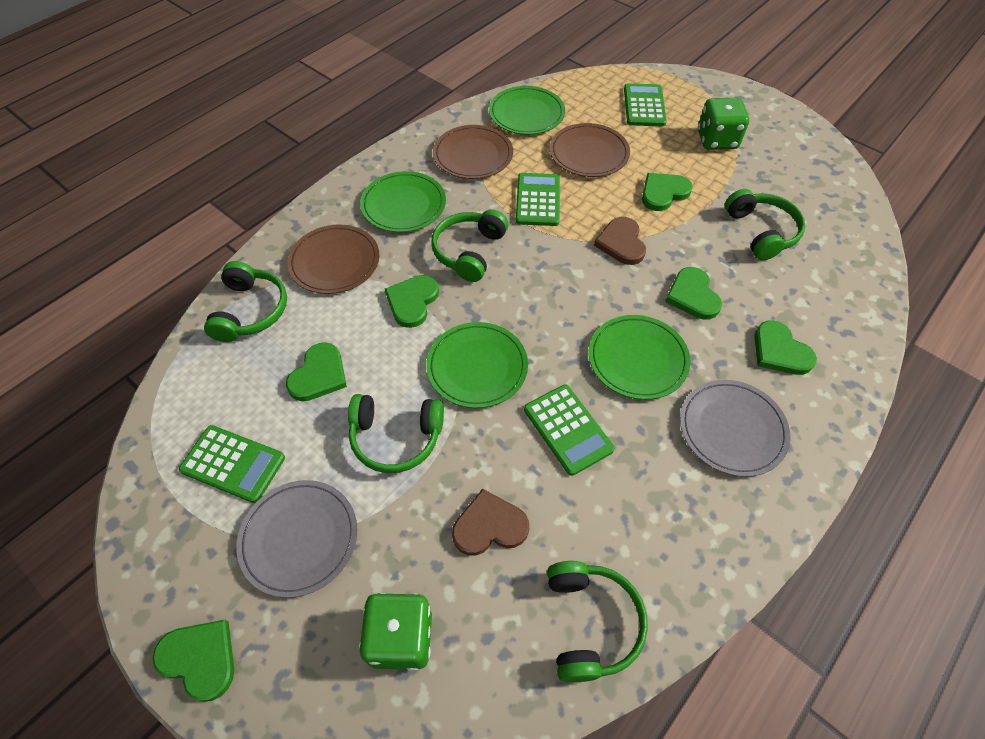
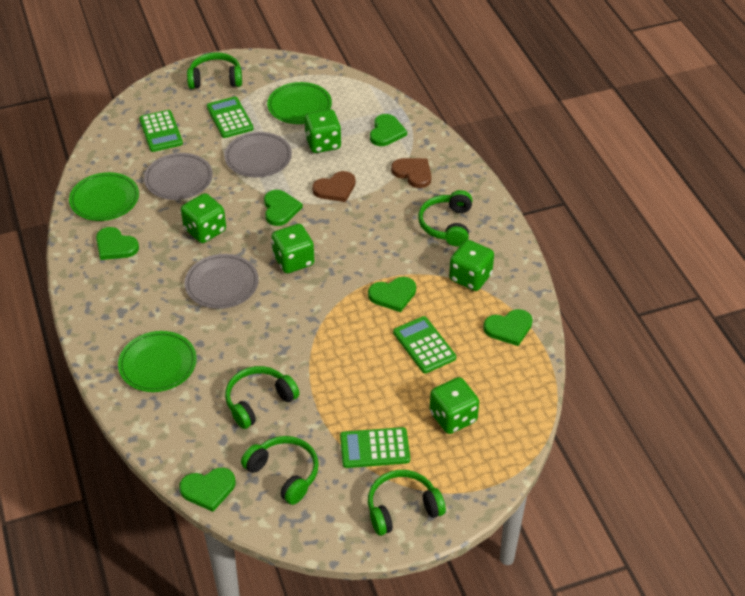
brown plate: 3 -> 0
green dice: 2 -> 5
green plate: 4 -> 3
grey plate: 2 -> 3

